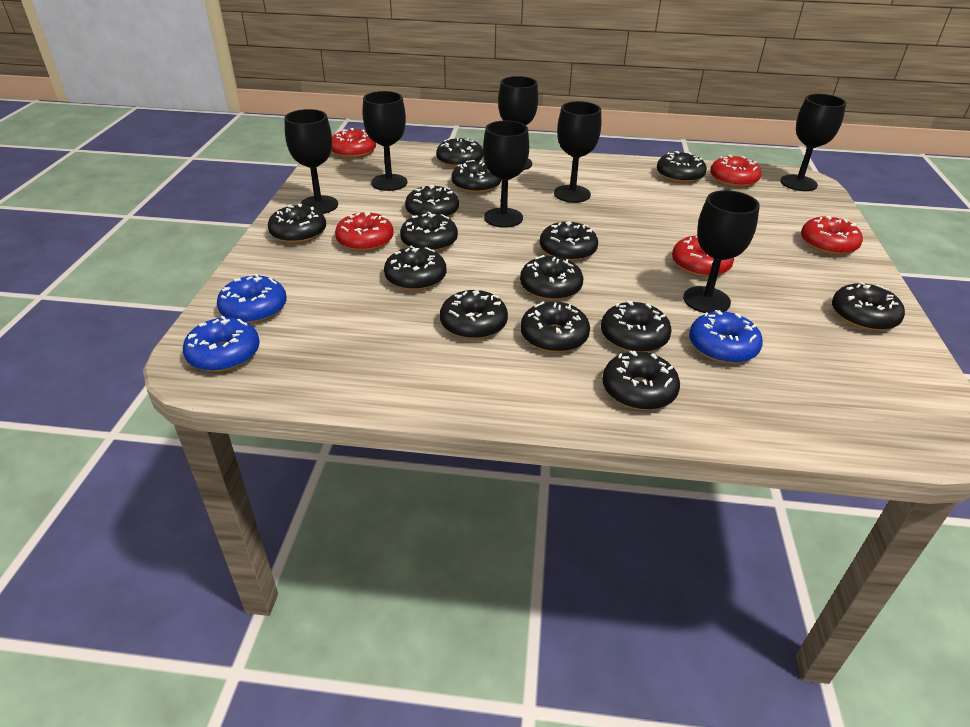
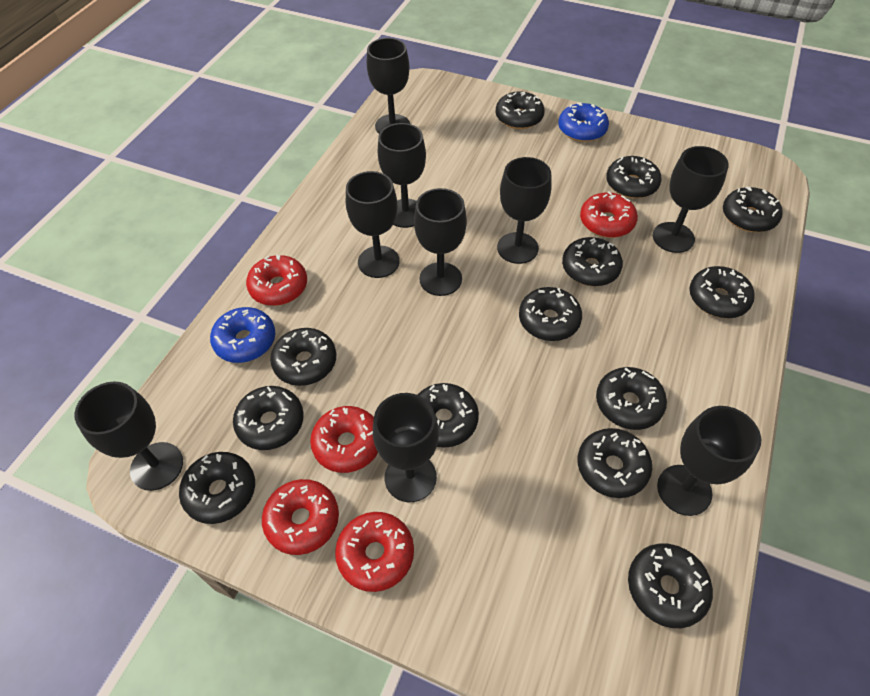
black donut: 14 -> 13
black goblet: 7 -> 9
blue donut: 3 -> 2

